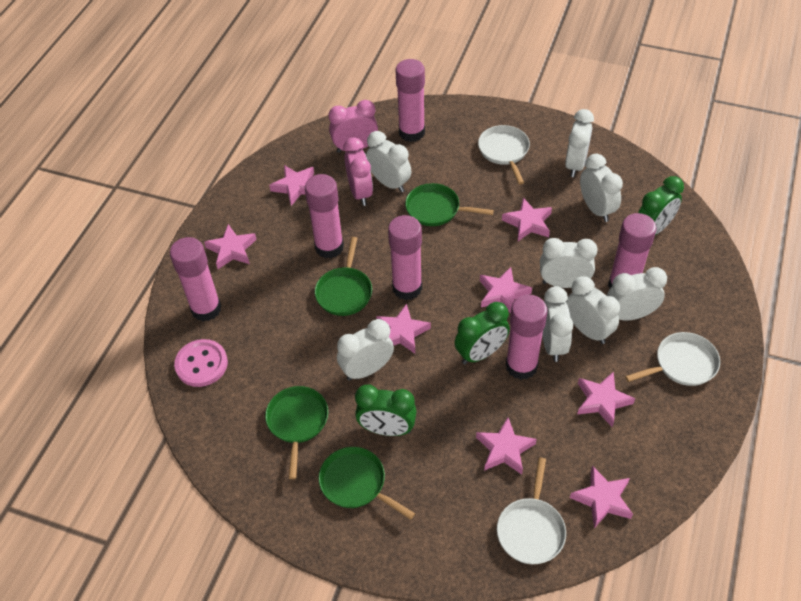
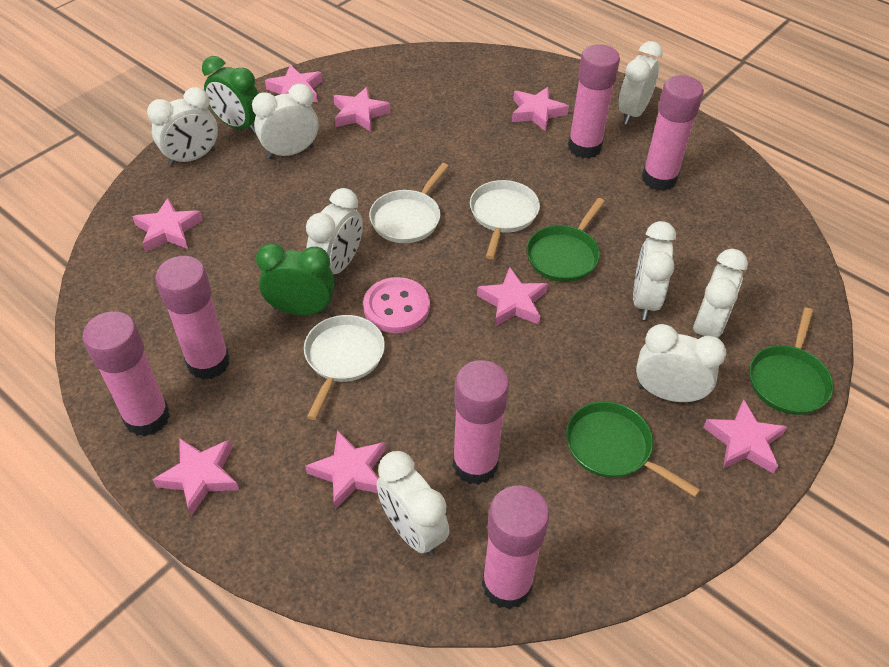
green clock: 3 -> 2
green pan: 4 -> 3
pink clock: 2 -> 0

